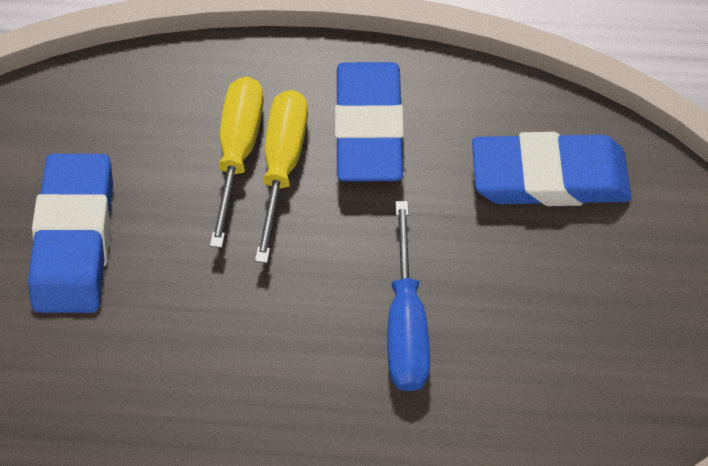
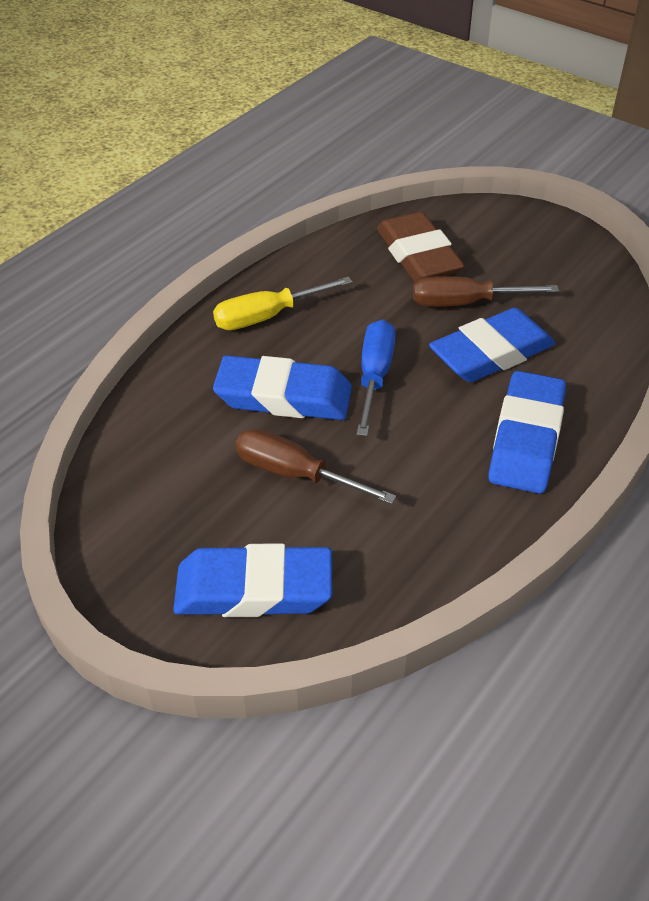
blue eraser: 3 -> 4
brown eraser: 0 -> 1
brown screwdriver: 0 -> 2
yellow screwdriver: 2 -> 1

